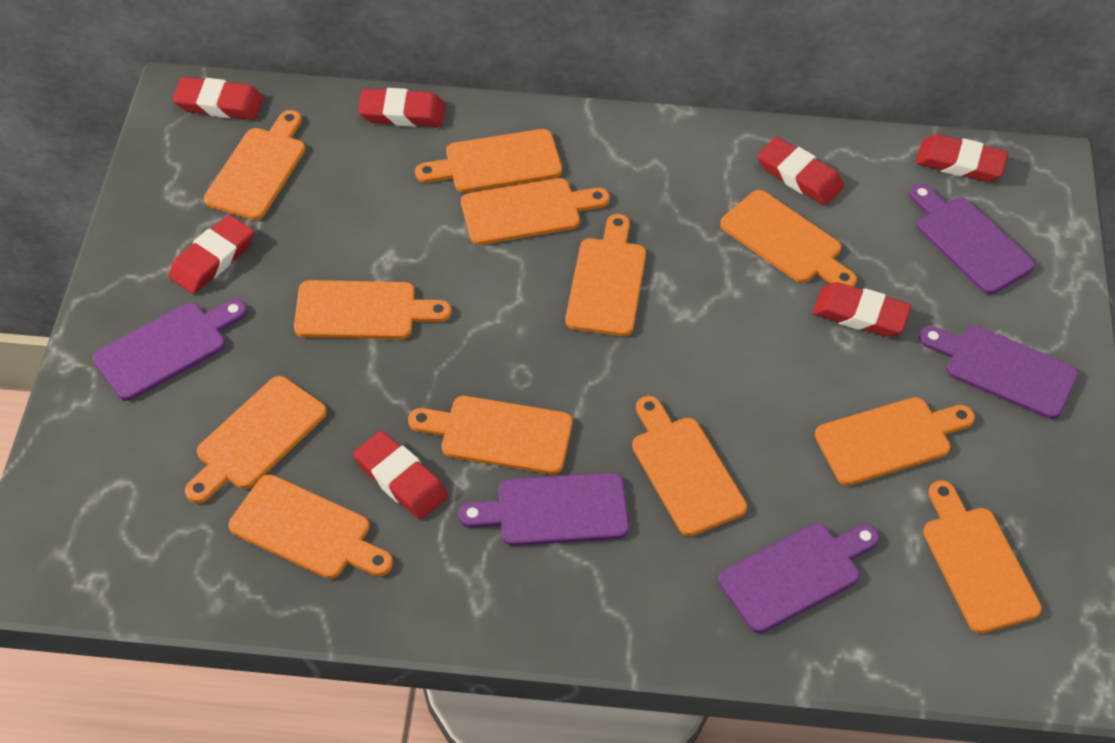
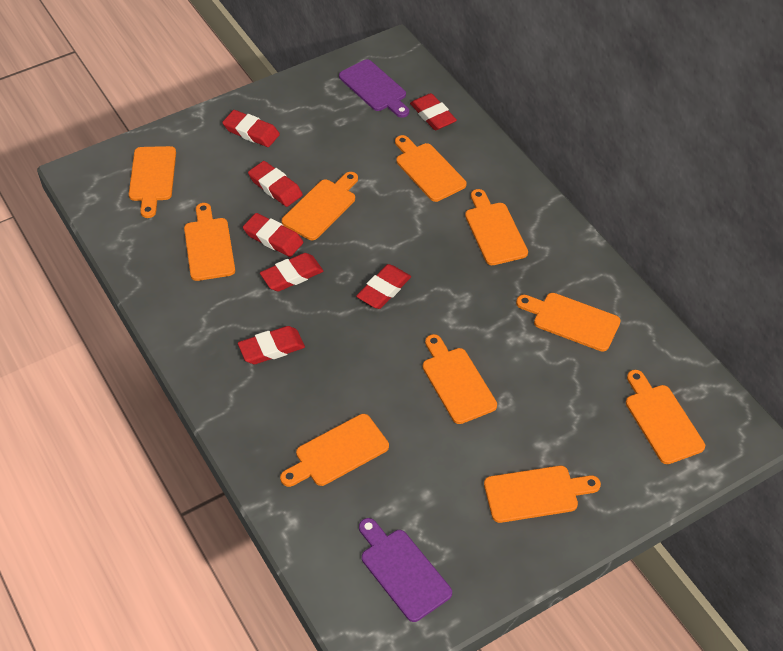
orange cutting board: 12 -> 10
purple cutting board: 5 -> 2

